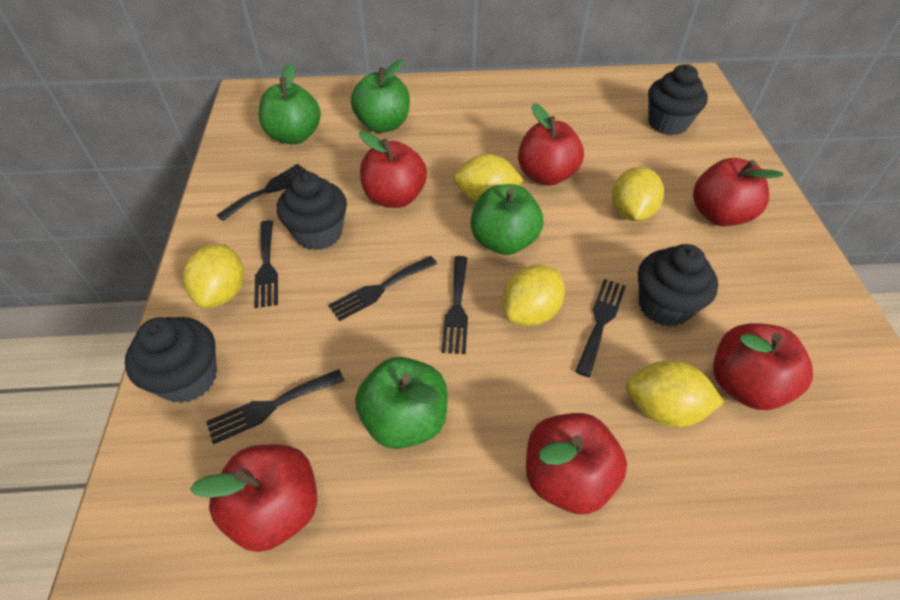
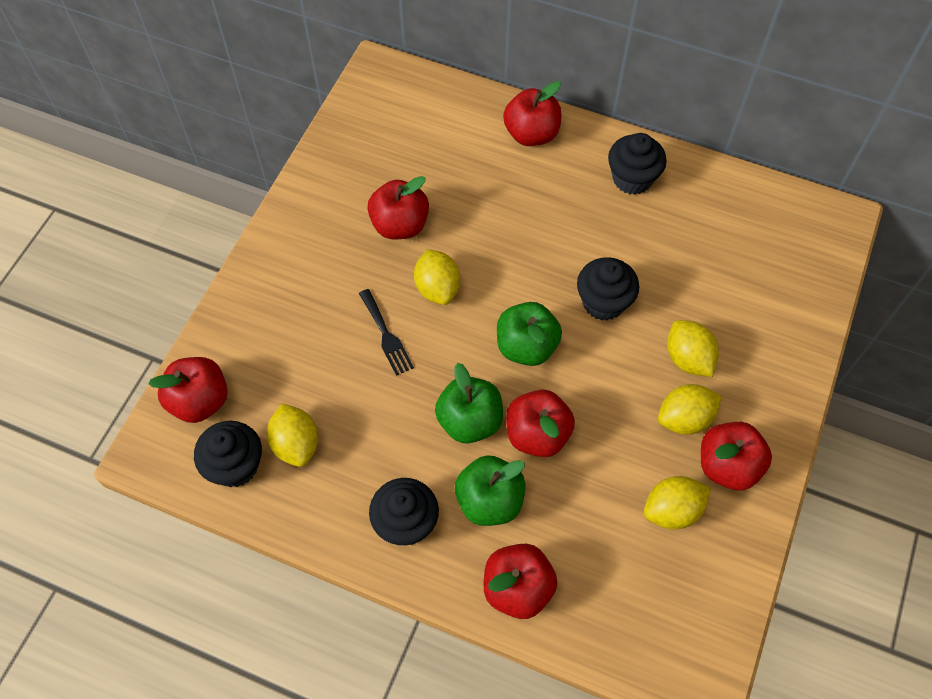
black fork: 6 -> 1
green apple: 4 -> 3

